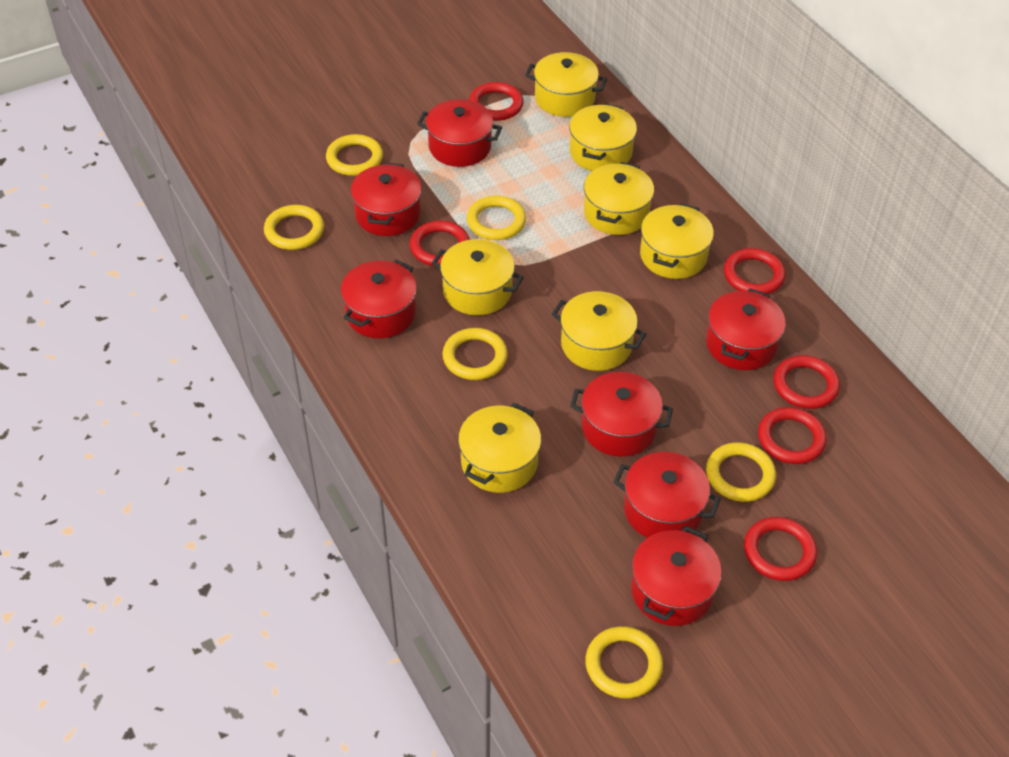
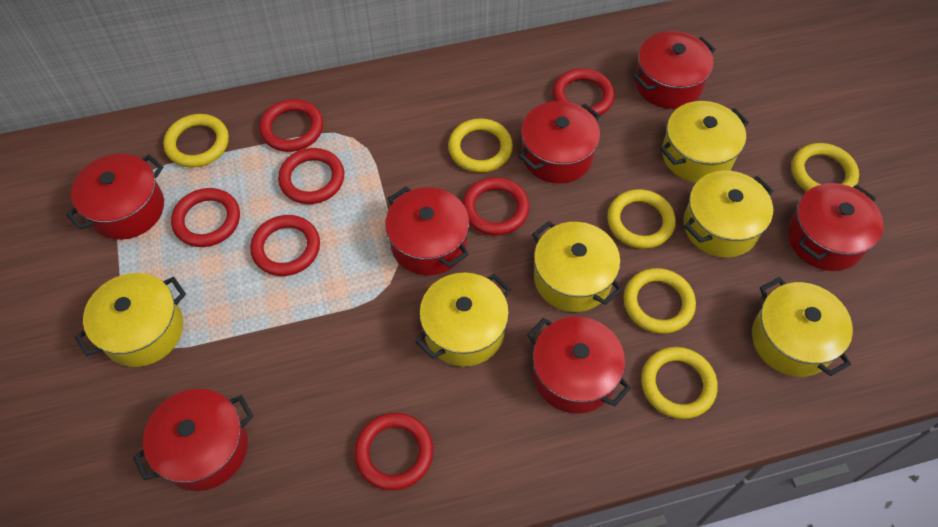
red ring: 6 -> 7
yellow pot: 7 -> 6

